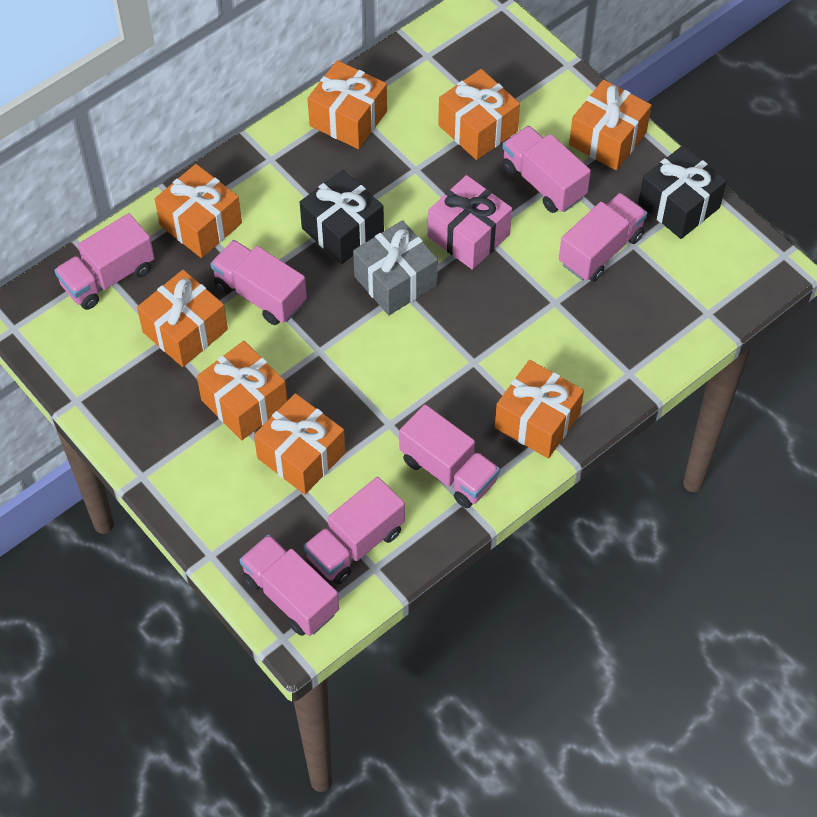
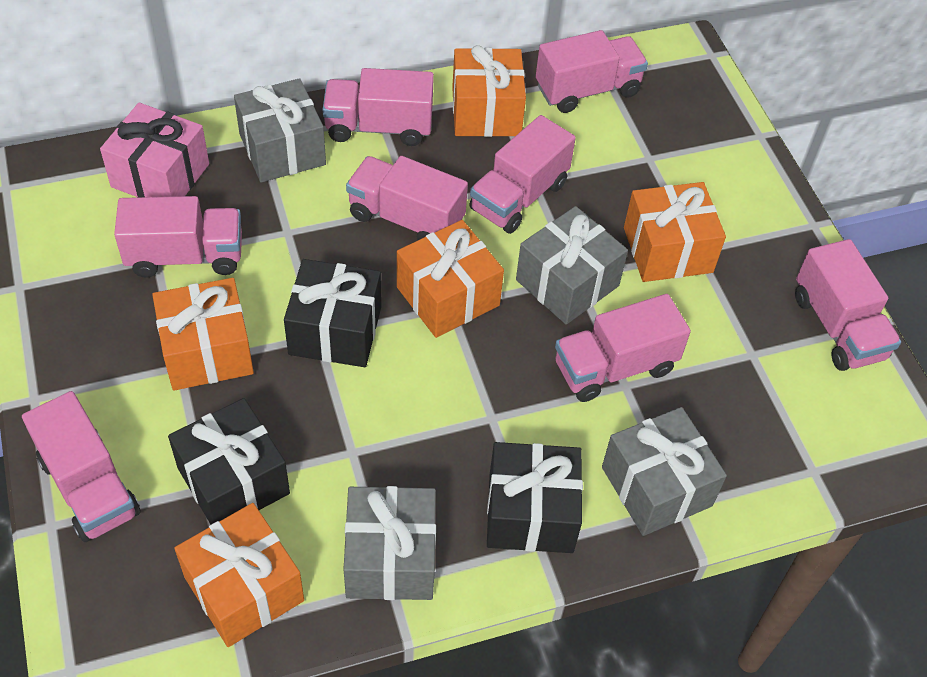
black gift: 2 -> 3
grey gift: 1 -> 4
orange gift: 8 -> 5
pink truck: 7 -> 8

